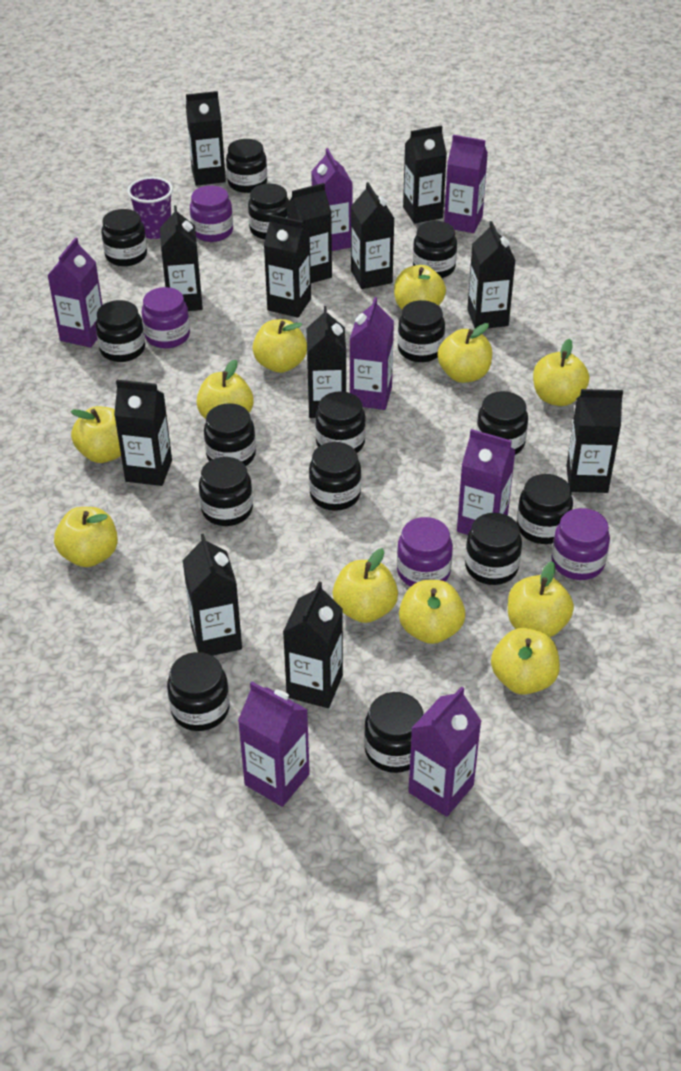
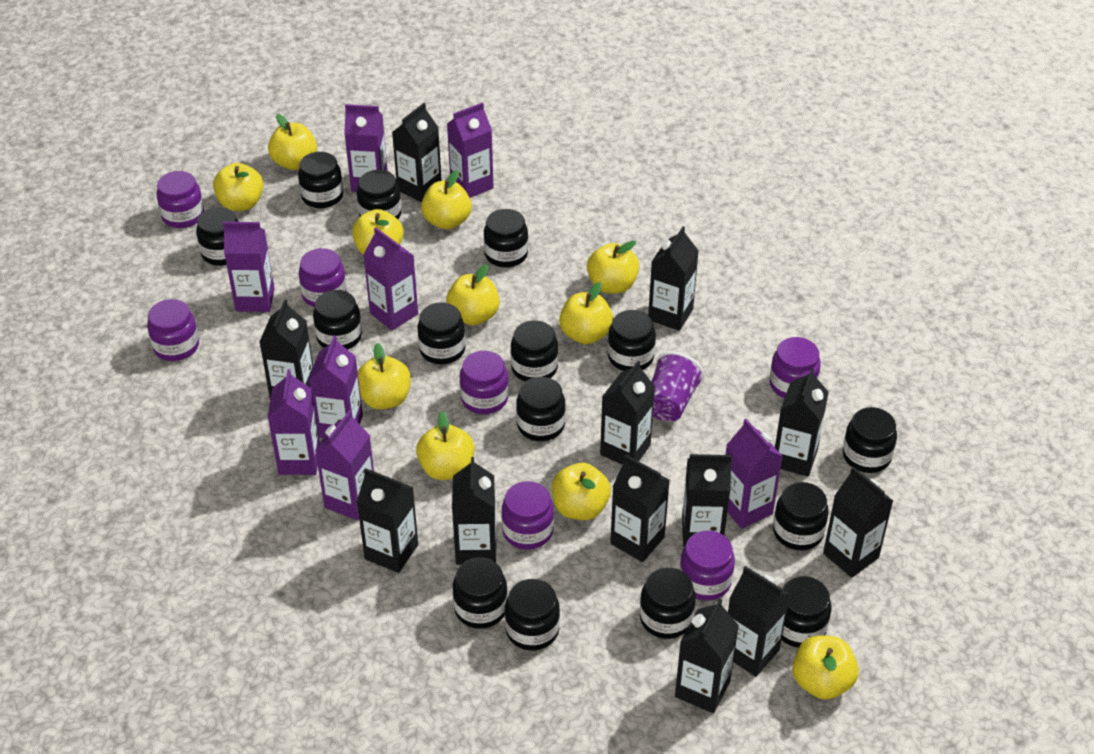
purple carton: 7 -> 8
purple jar: 4 -> 7

